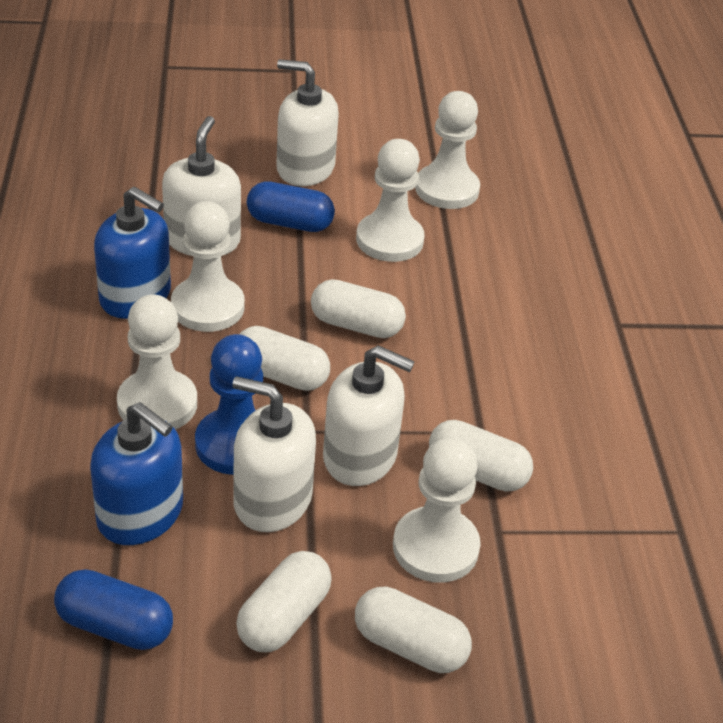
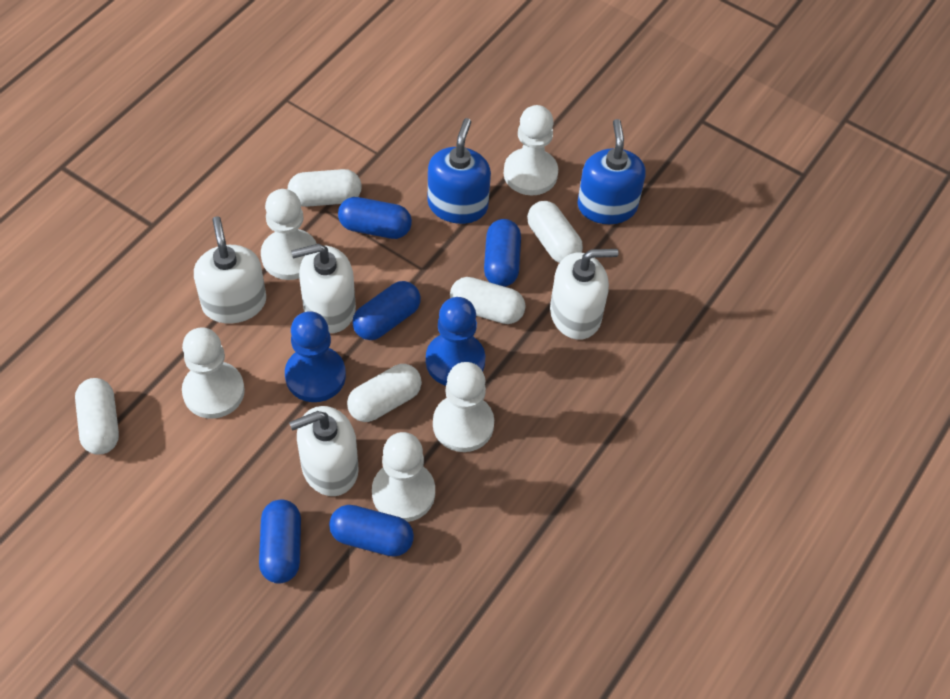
blue capsule: 2 -> 5
blue pawn: 1 -> 2

